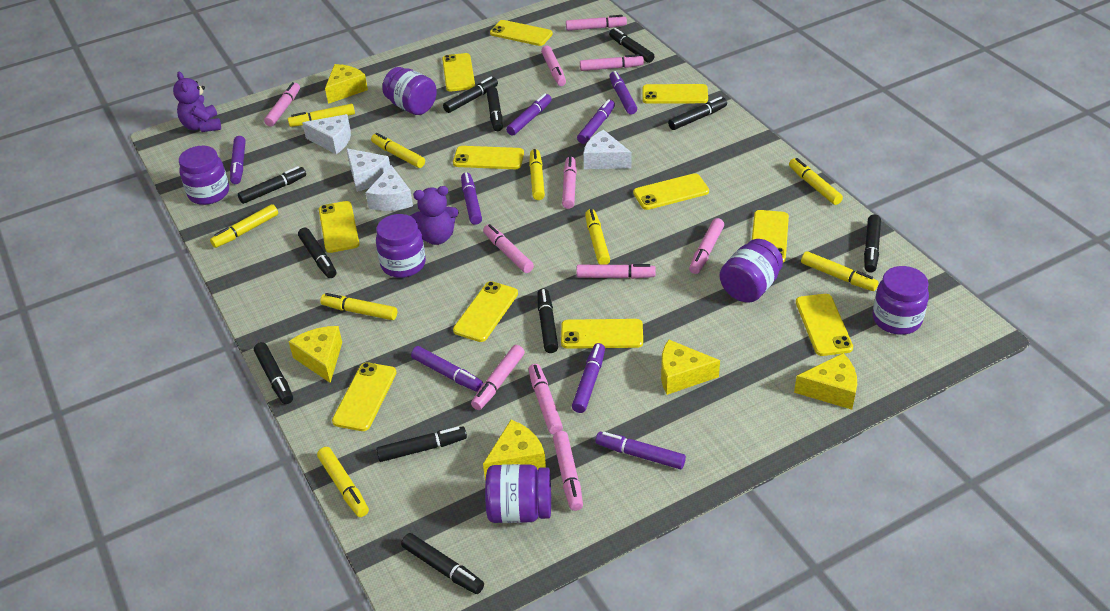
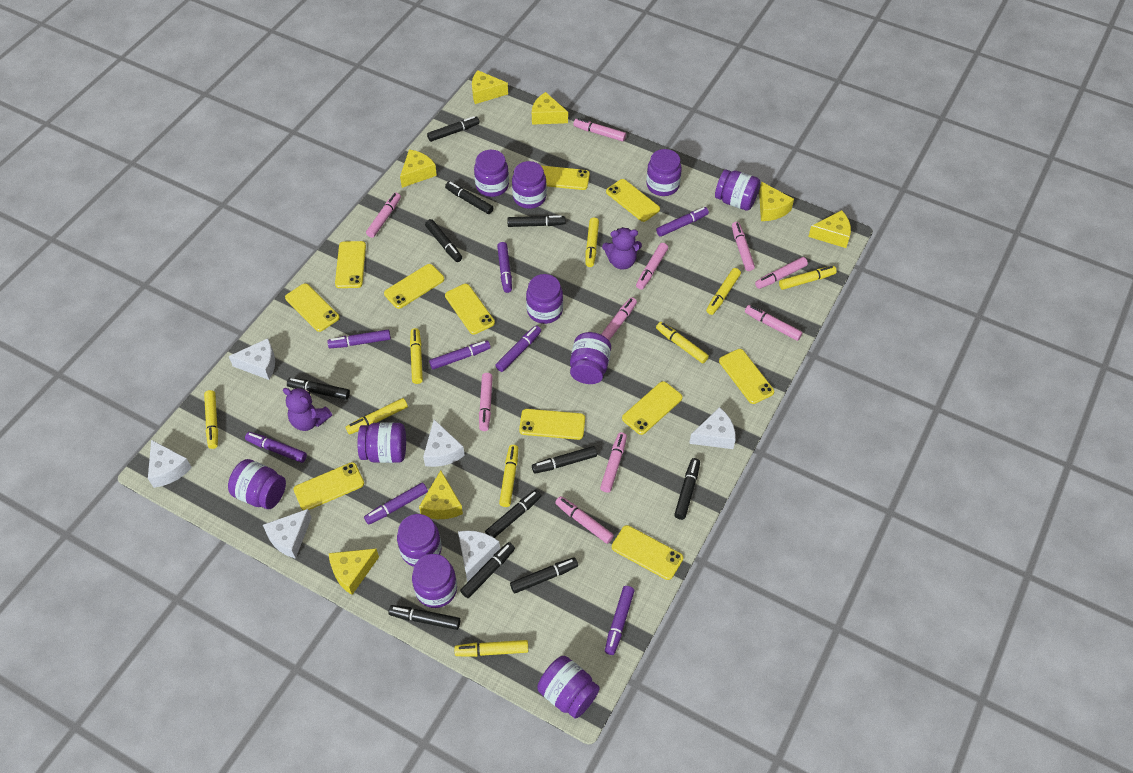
pink marker: 11 -> 10
purple jar: 6 -> 11
white cheese: 4 -> 6
yellow cheese: 5 -> 7

